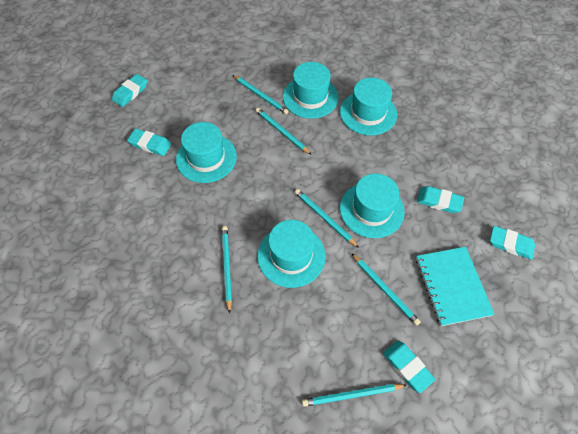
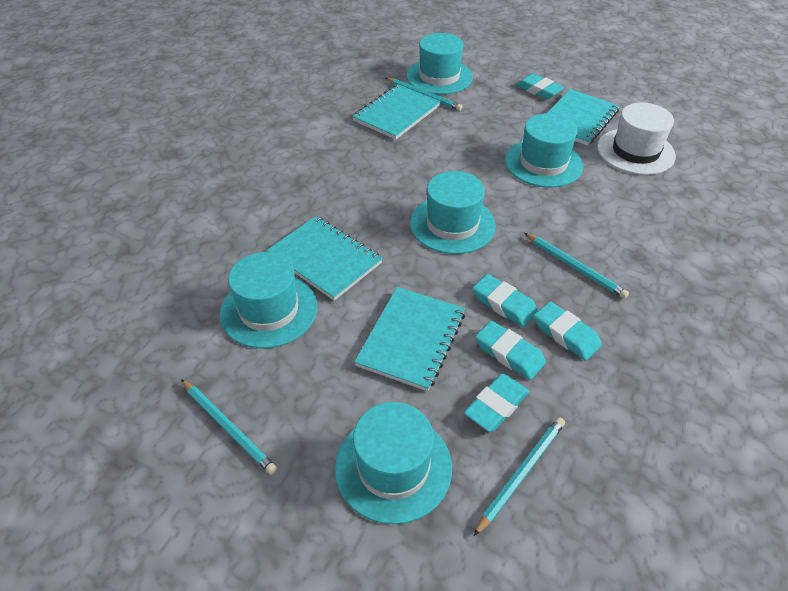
turquoise notebook: 1 -> 4
turquoise pencil: 6 -> 4
white hat: 0 -> 1

